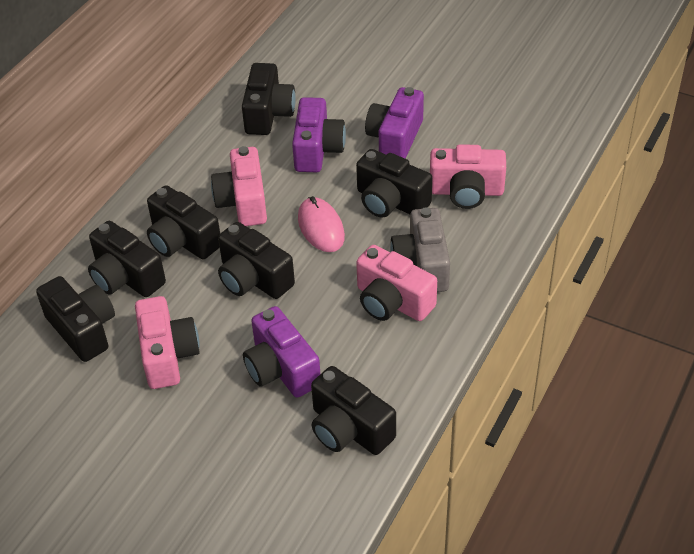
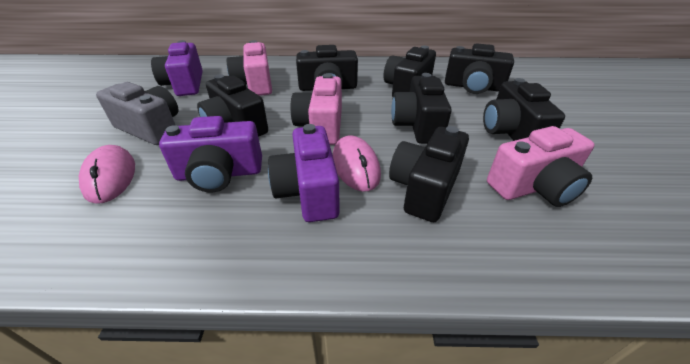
pink camera: 4 -> 3
pink mouse: 1 -> 2

